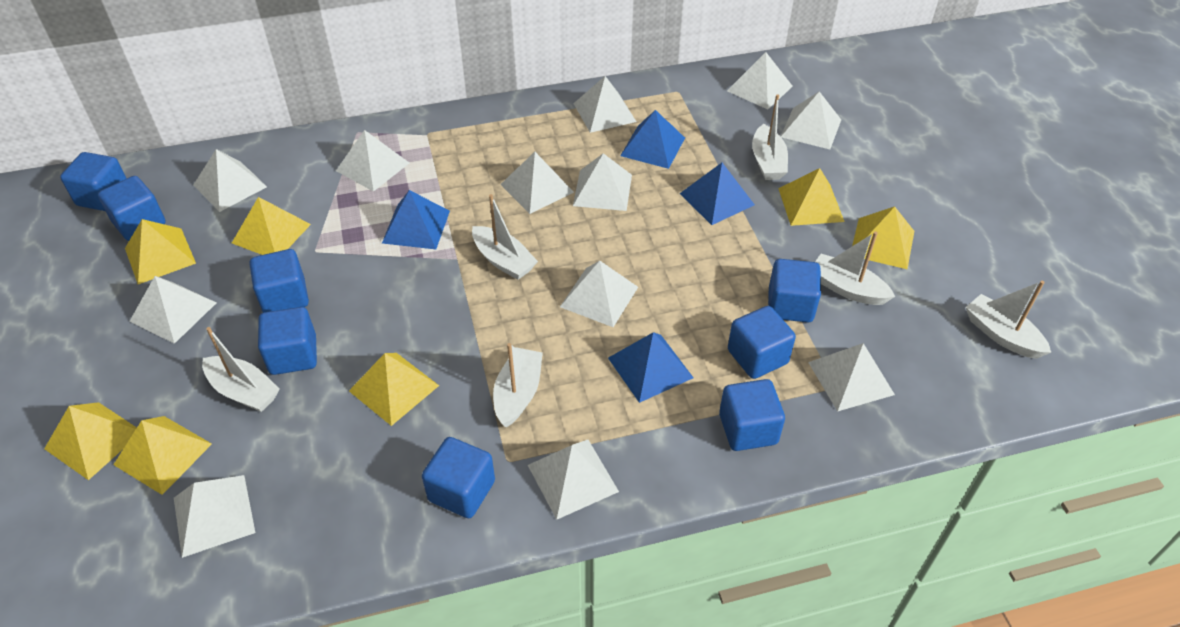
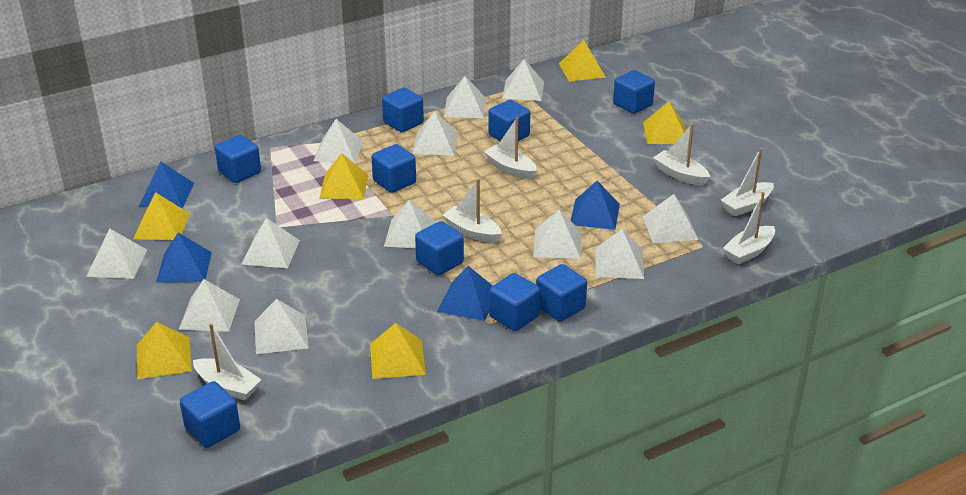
blue cube: 8 -> 9
yellow pyramid: 7 -> 6

